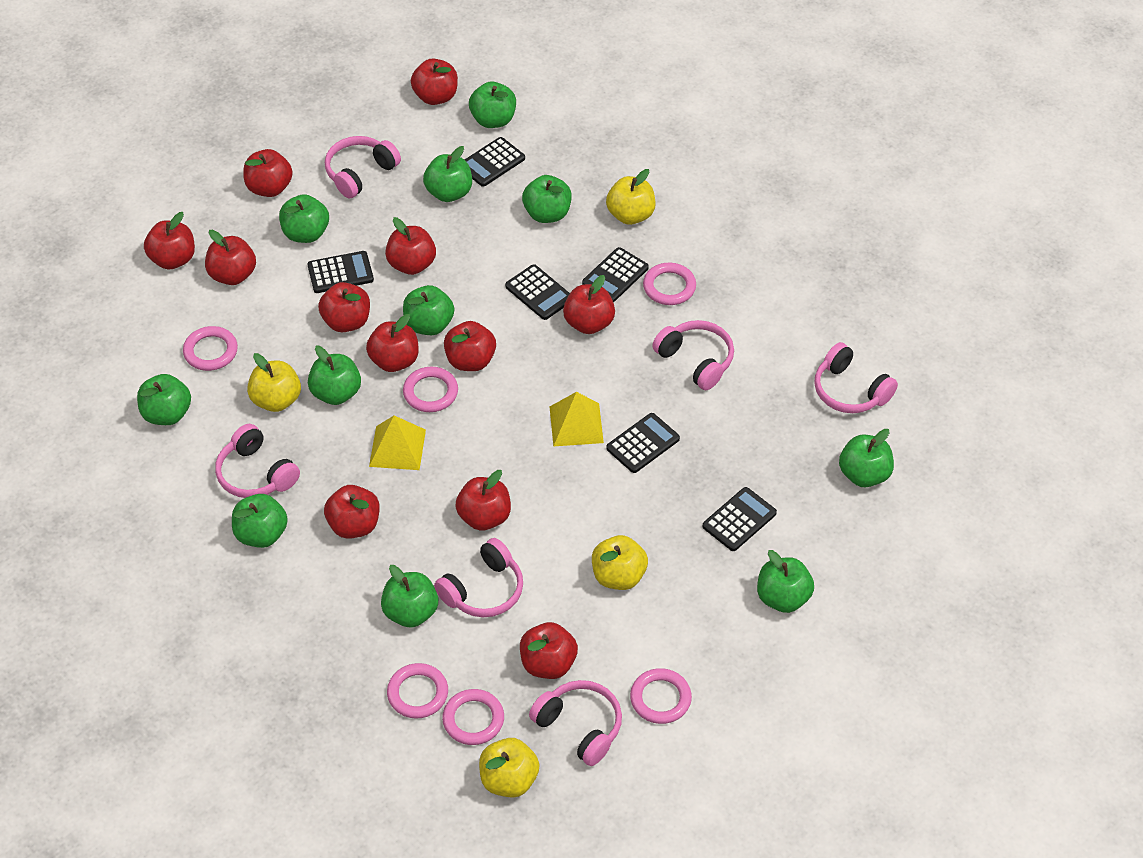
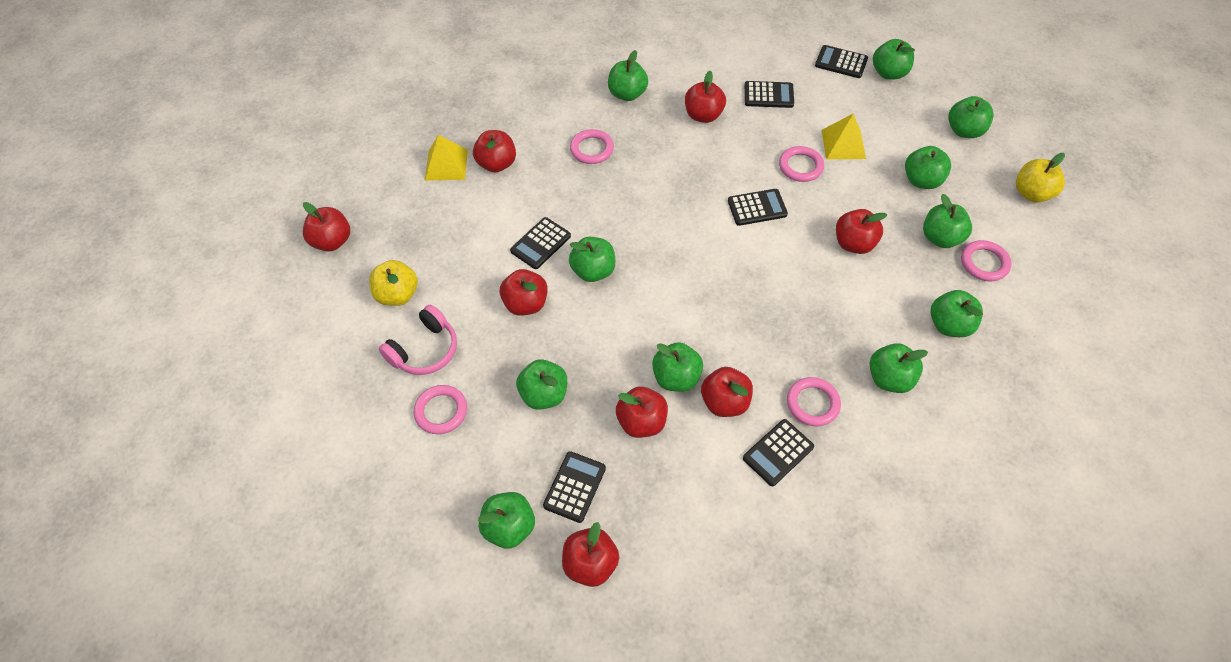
pink headphones: 6 -> 1
pink ring: 6 -> 5
red apple: 12 -> 8
yellow apple: 4 -> 2

